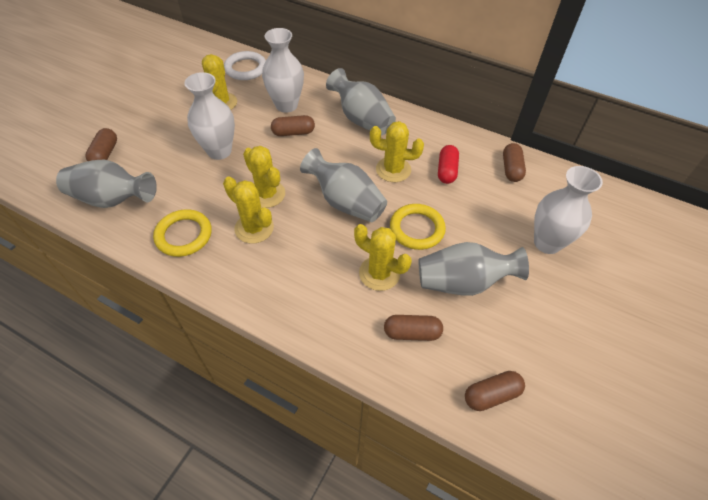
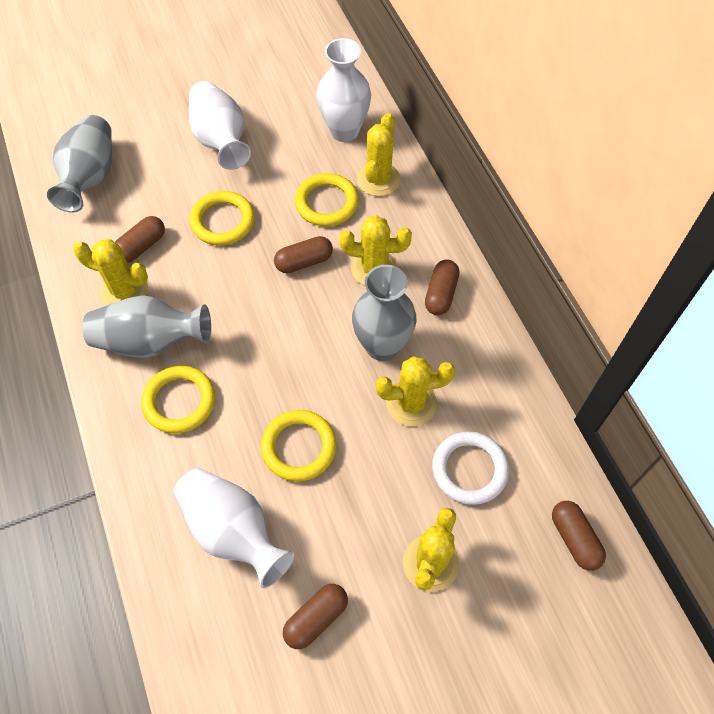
grey vase: 4 -> 3
red capsule: 1 -> 0
yellow ring: 2 -> 4

